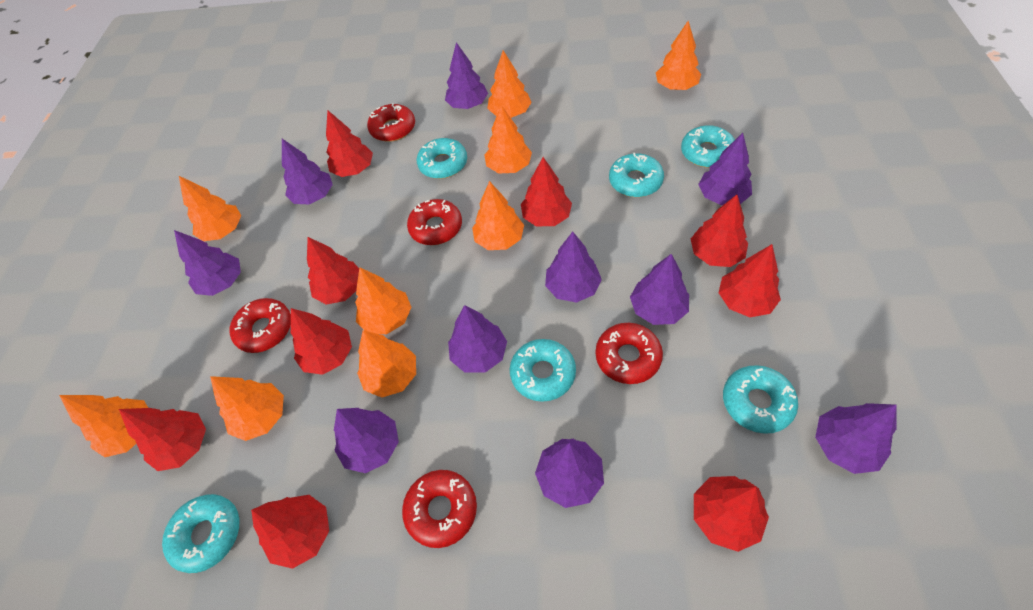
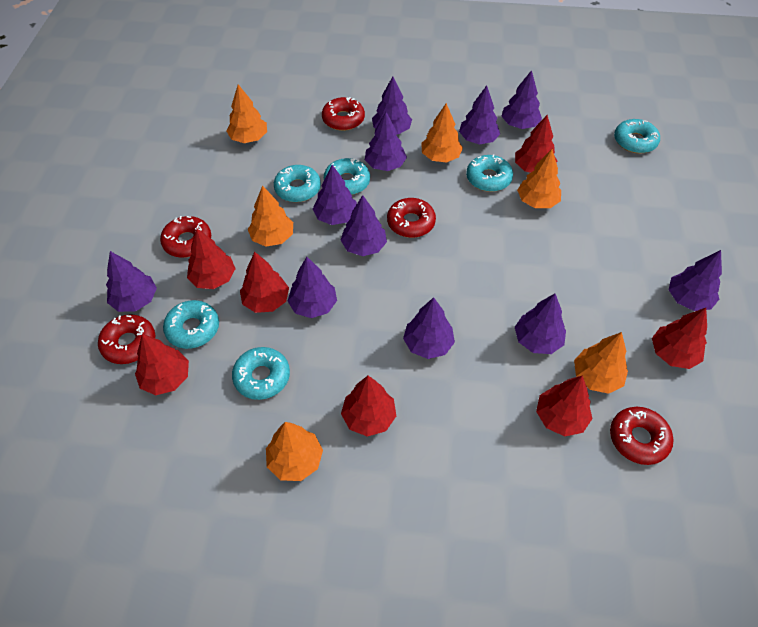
orange tree: 9 -> 6
purple tree: 10 -> 11
red tree: 9 -> 7

